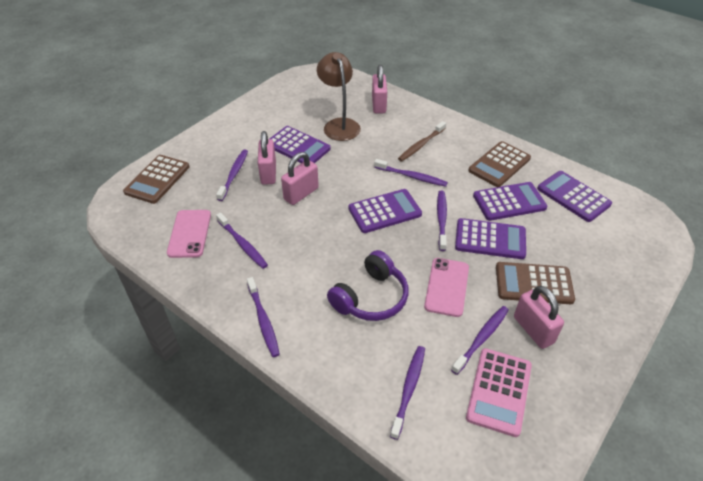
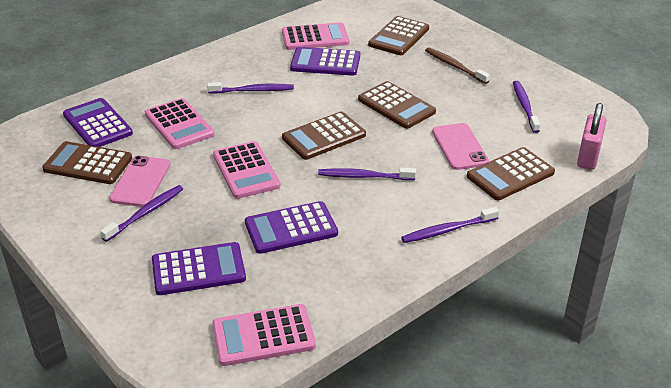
brown calculator: 3 -> 5
brown lamp: 1 -> 0
pink calculator: 1 -> 4
pink padlock: 4 -> 1
purple calculator: 5 -> 4
purple headphones: 1 -> 0
purple toothbrush: 7 -> 5

